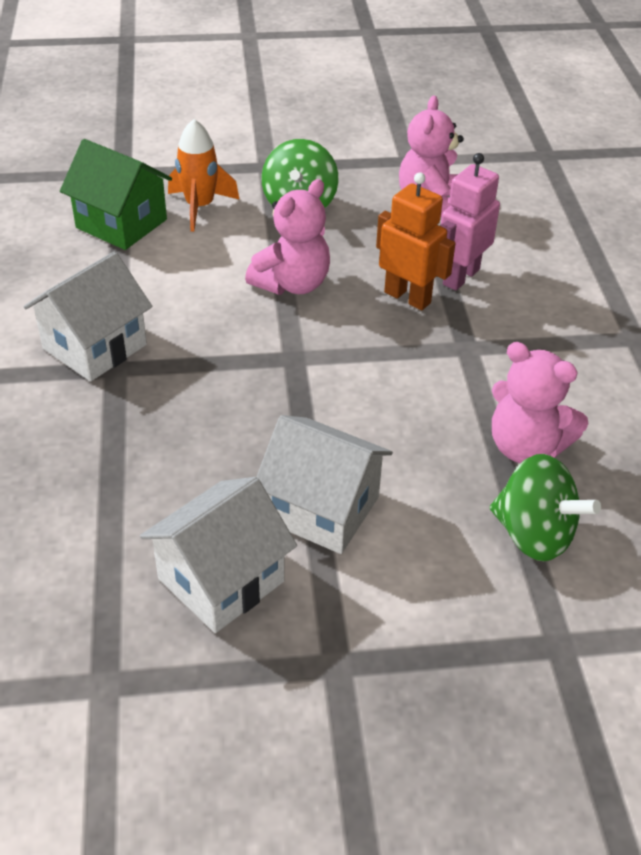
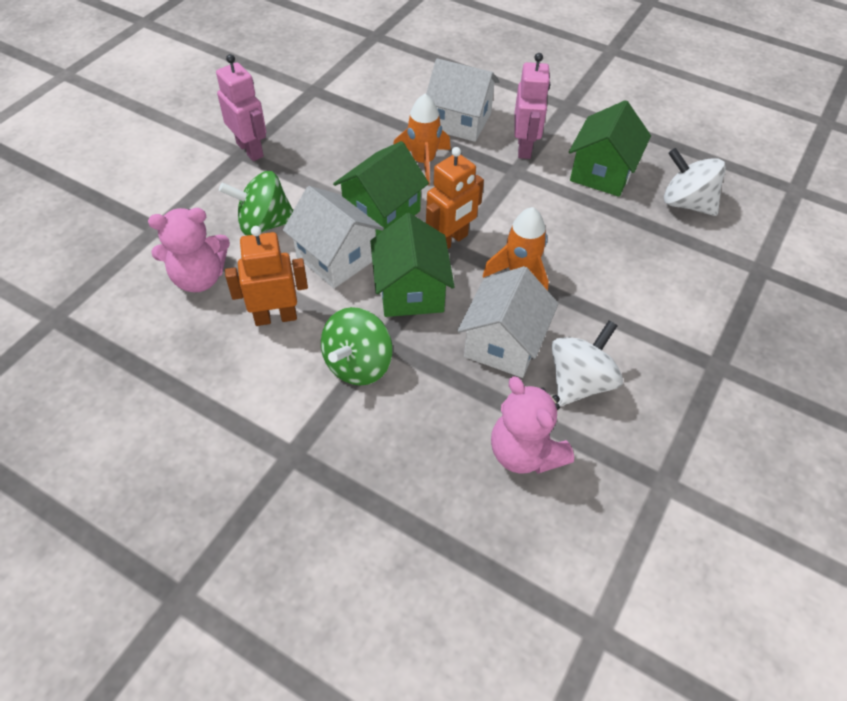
green house: 1 -> 3
orange robot: 1 -> 2
orange rocket: 1 -> 2
pink robot: 1 -> 2
pink teddy bear: 3 -> 2
white spinning top: 0 -> 2

